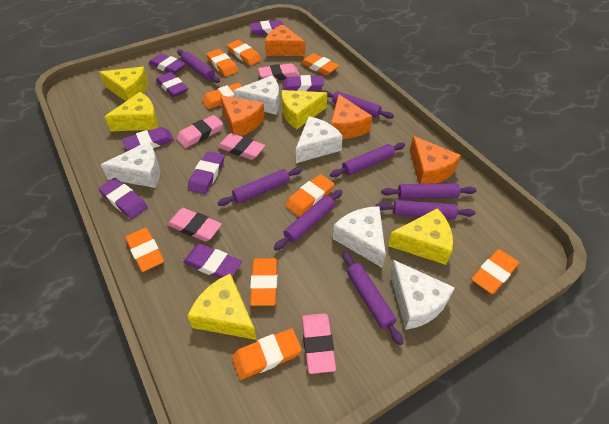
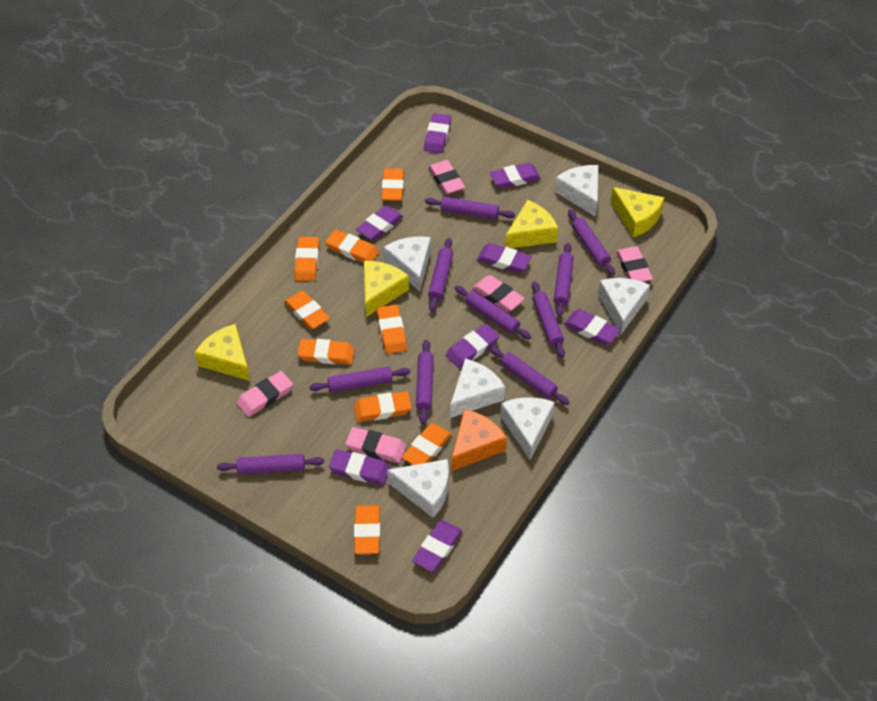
orange cheese: 4 -> 1
purple rolling pin: 8 -> 10
white cheese: 5 -> 6
yellow cheese: 5 -> 4

